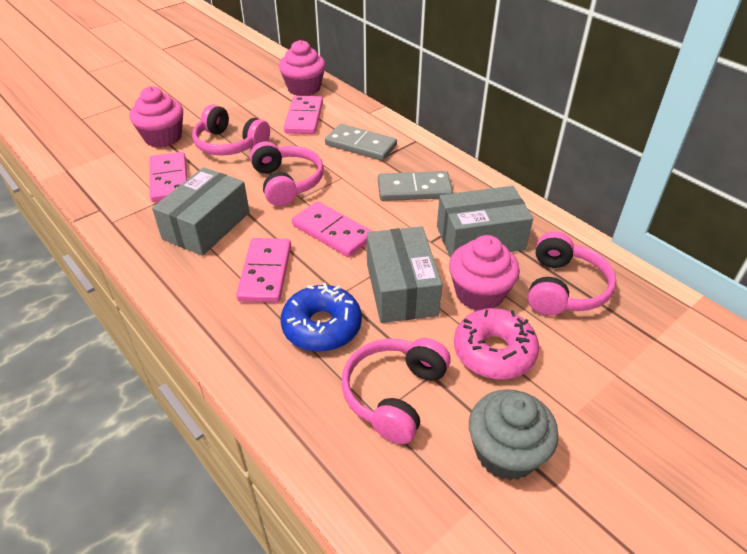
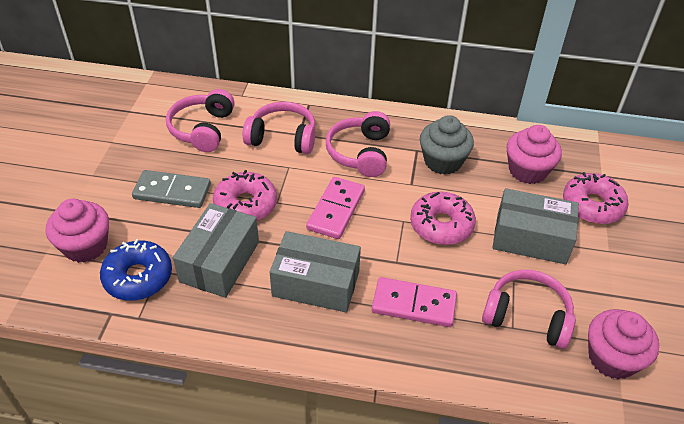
grey domino: 2 -> 1
pink domino: 4 -> 2
pink donut: 1 -> 3

